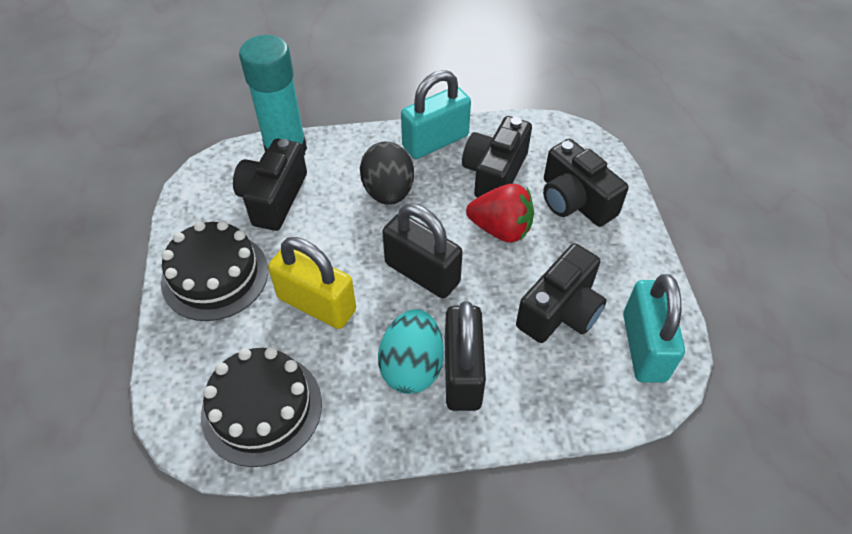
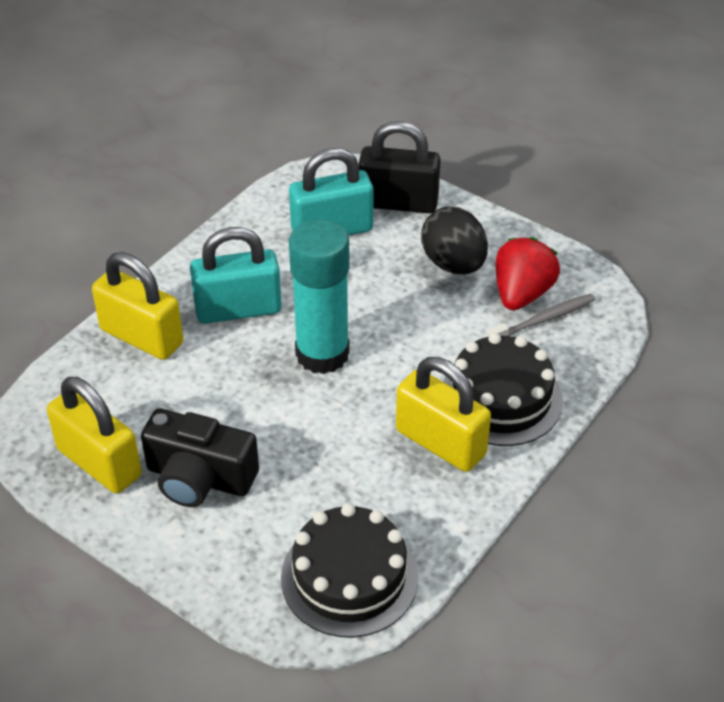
black camera: 4 -> 1
black padlock: 2 -> 1
grey toothbrush: 0 -> 1
turquoise egg: 1 -> 0
yellow padlock: 1 -> 3

